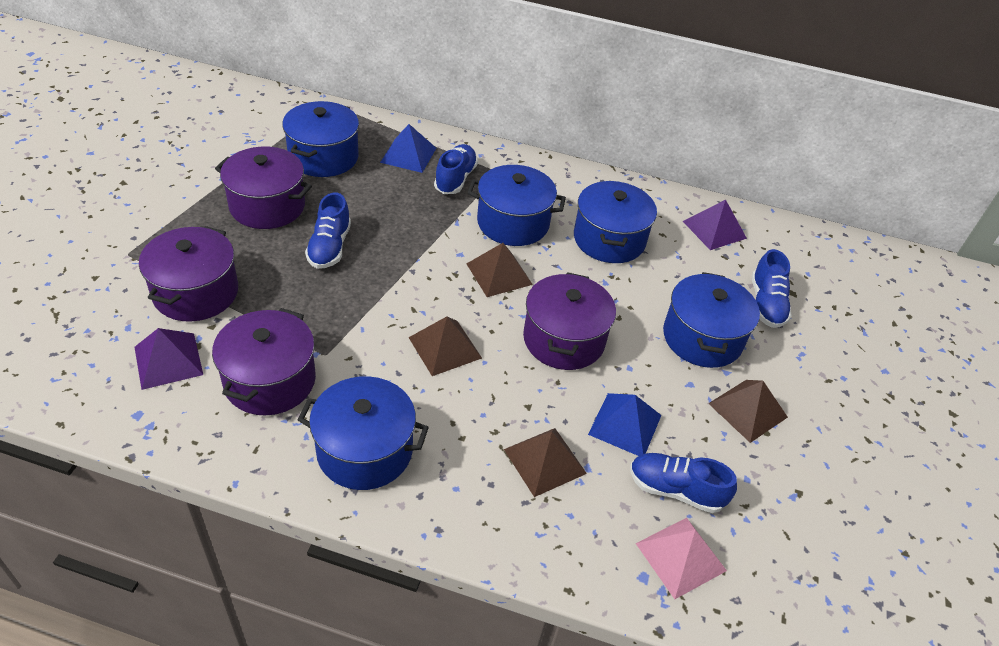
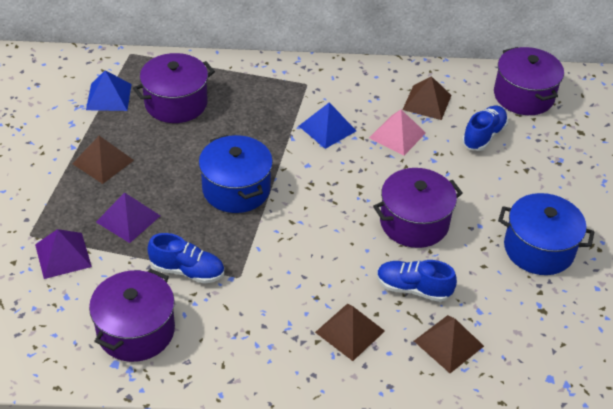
blue pot: 5 -> 2
blue shoe: 4 -> 3

